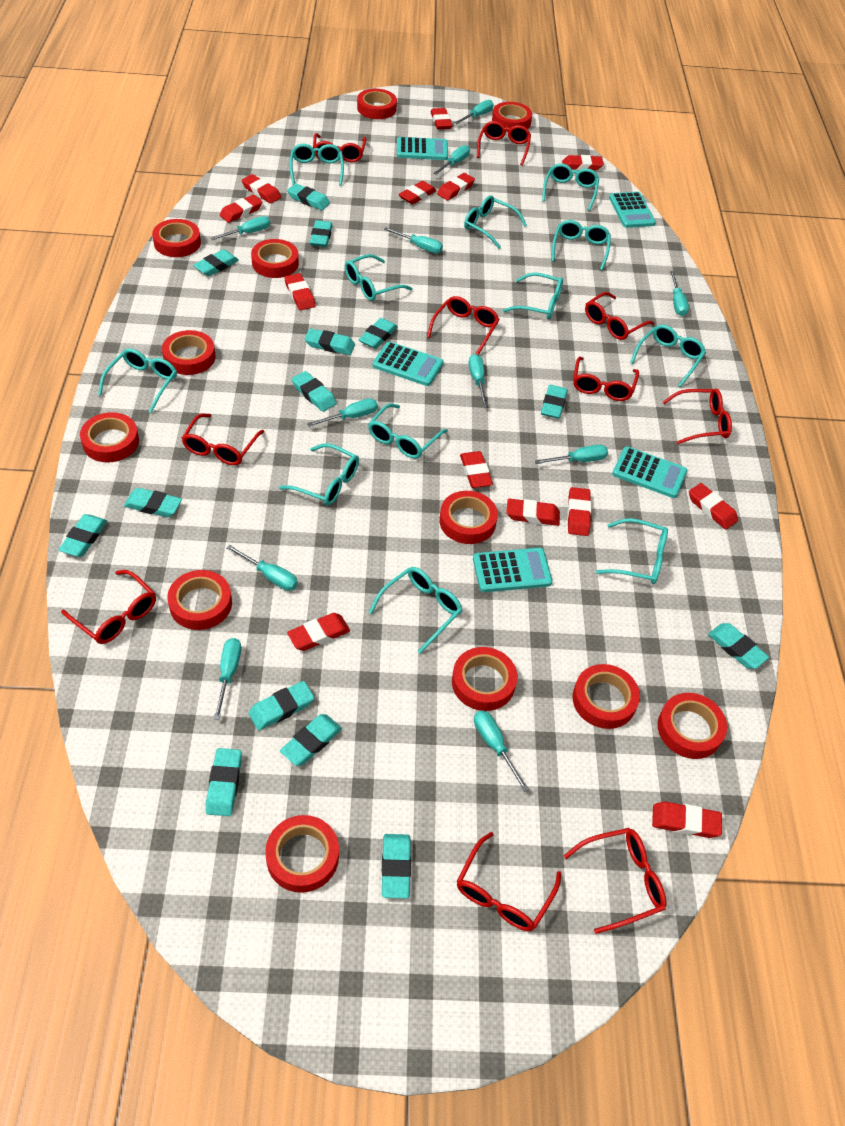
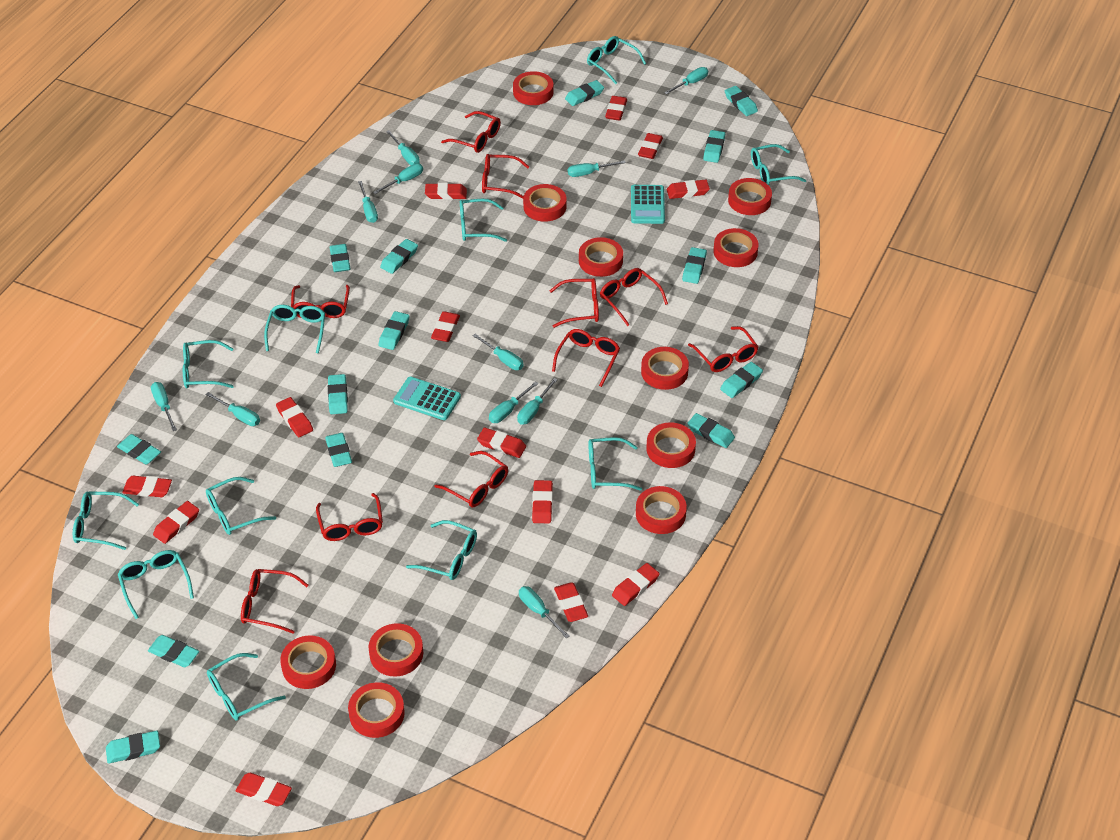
red tape: 12 -> 11
turquoise calculator: 5 -> 2
turquoise glasses: 12 -> 11

